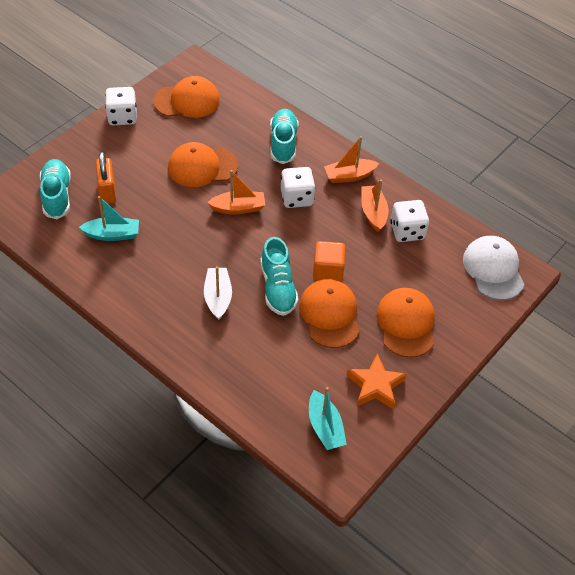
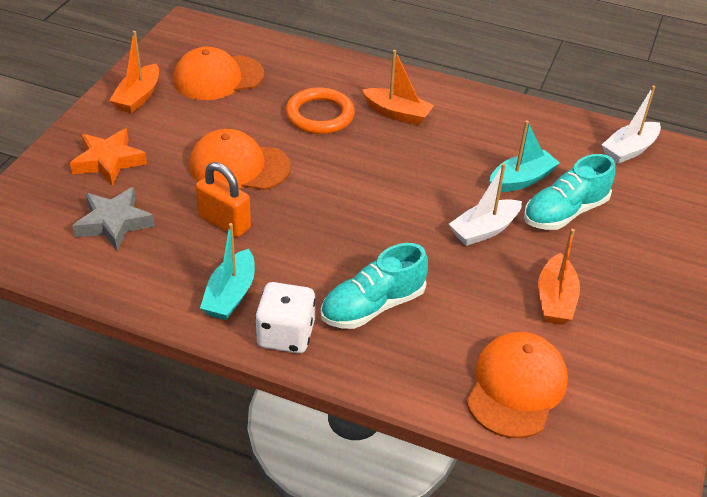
grey star: 0 -> 1
orange cap: 4 -> 3
orange cube: 1 -> 0
orange ring: 0 -> 1
turquoise shoe: 3 -> 2
white boat: 1 -> 2
white cap: 1 -> 0
white dice: 3 -> 1

